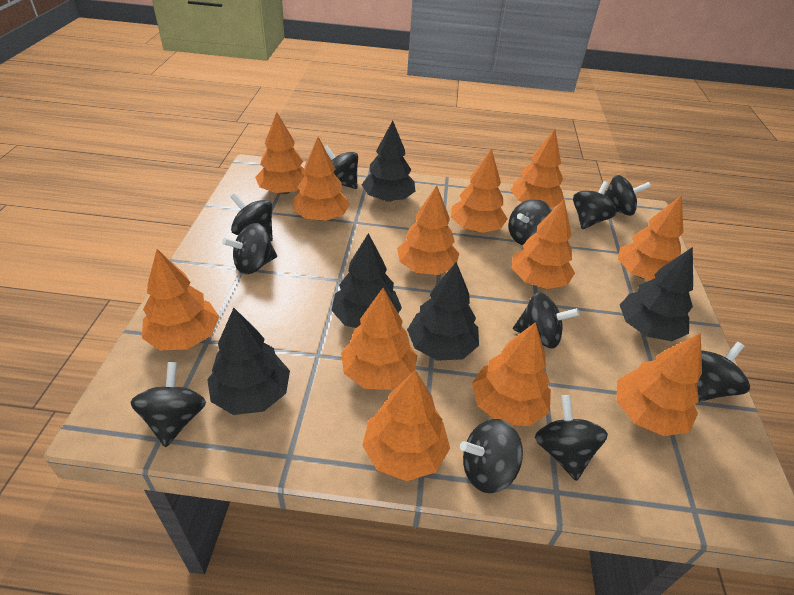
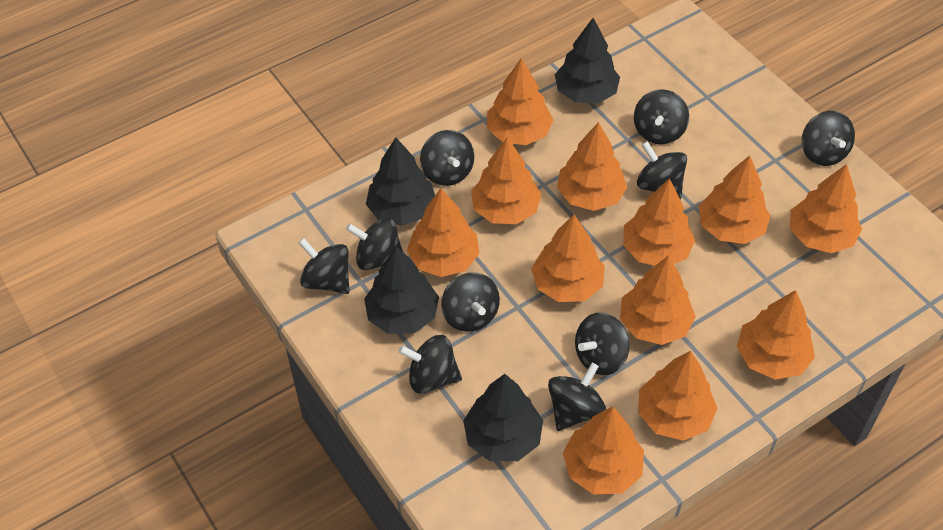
black spinning top: 11 -> 10
black tree: 5 -> 4

